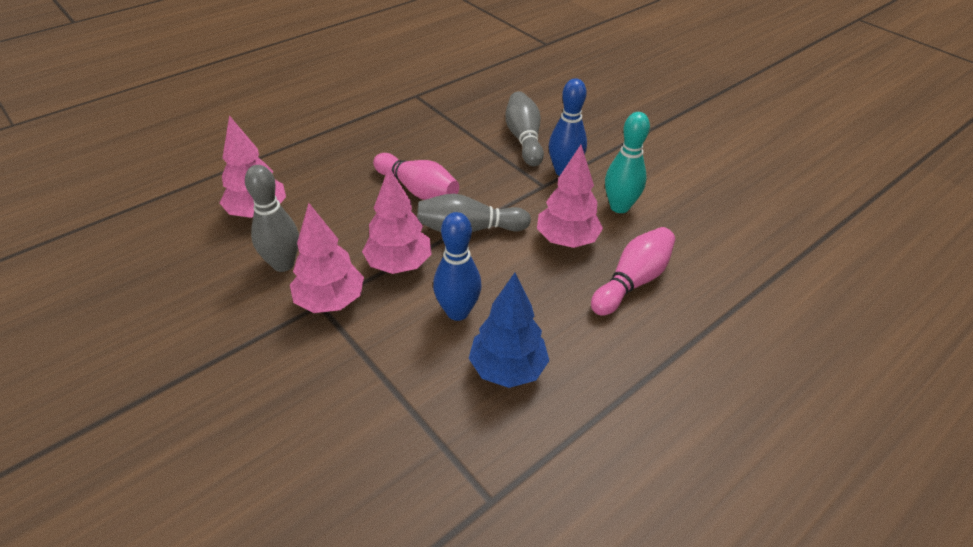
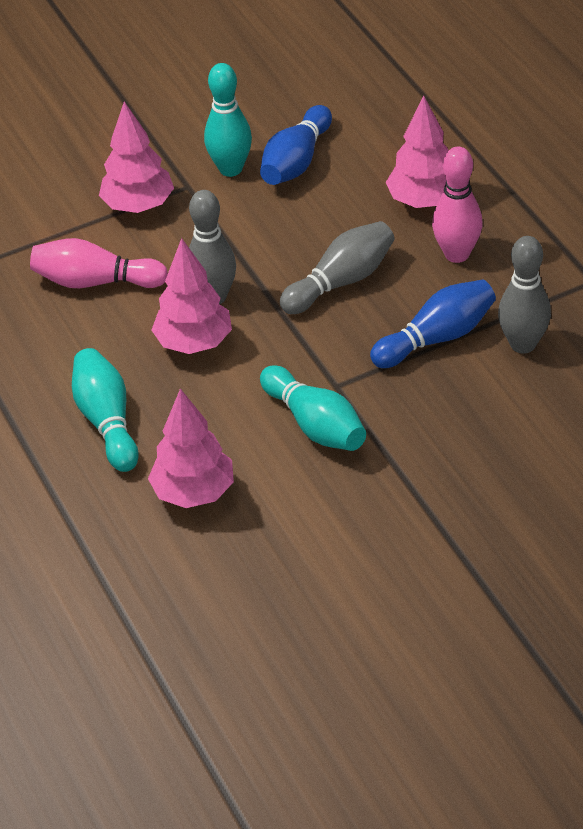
blue tree: 1 -> 0
turquoise bowling pin: 1 -> 3

